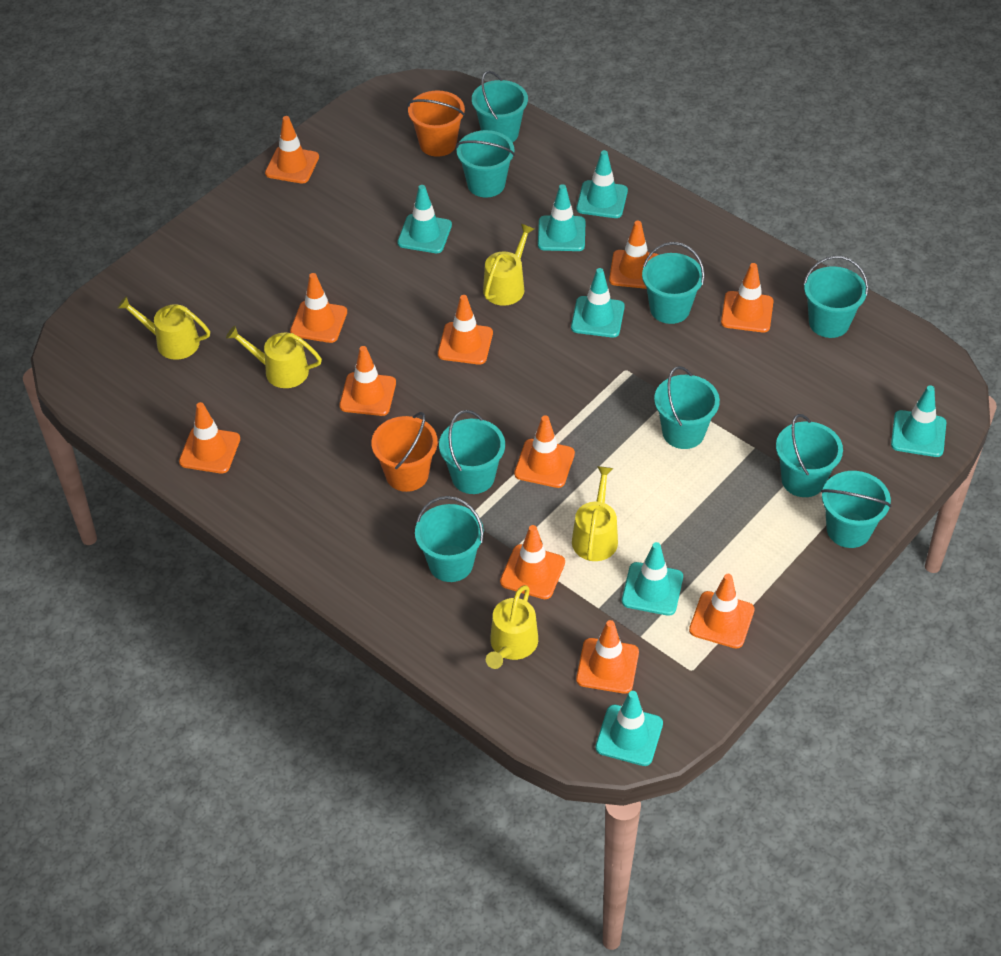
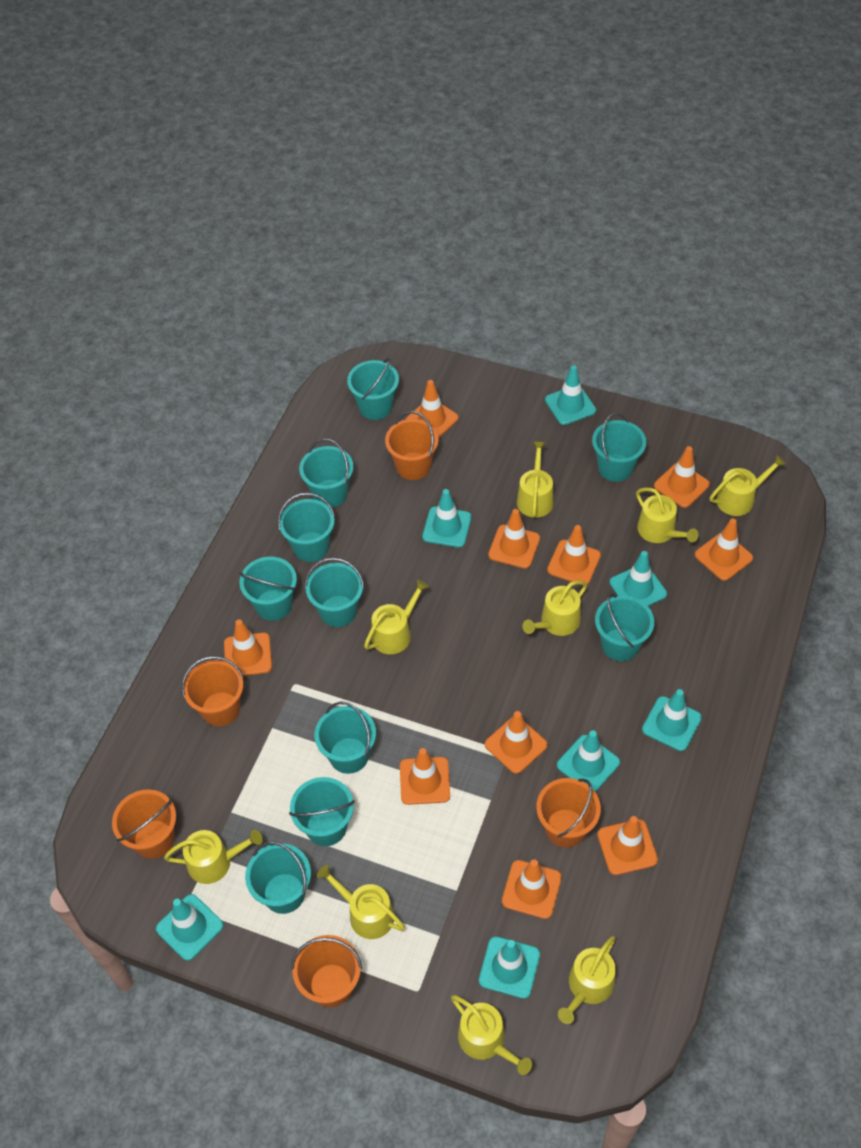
orange bucket: 2 -> 5
orange traffic cone: 11 -> 10
turquoise bucket: 9 -> 10
yellow watering can: 5 -> 9

